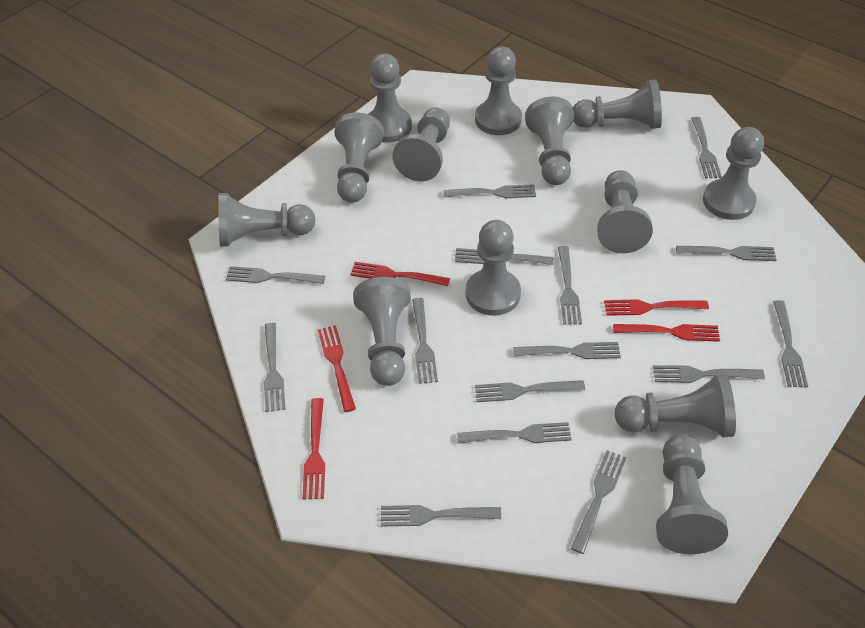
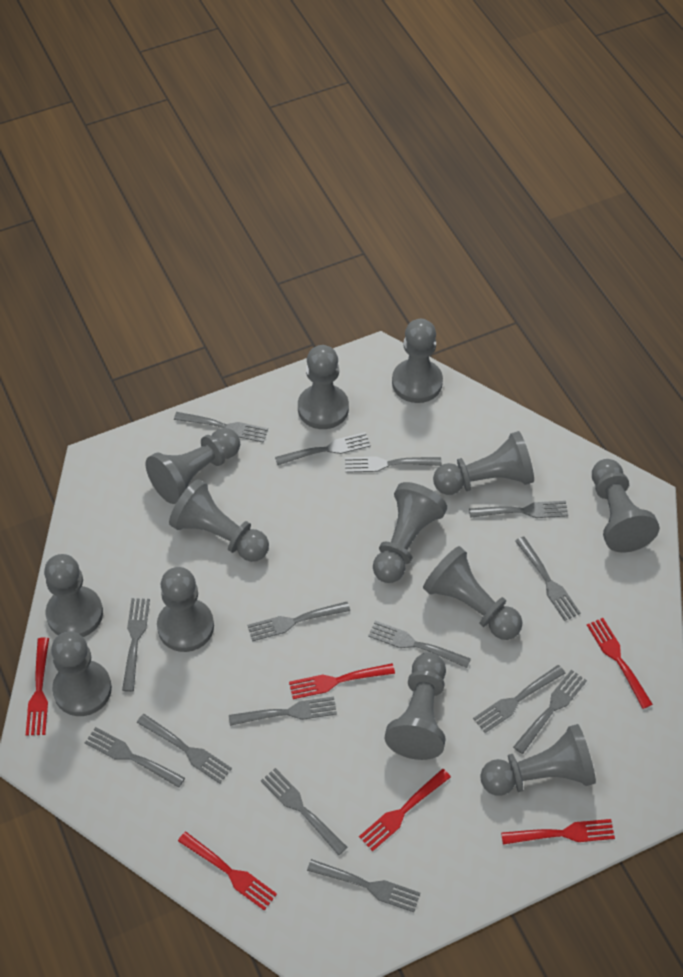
red fork: 5 -> 6

